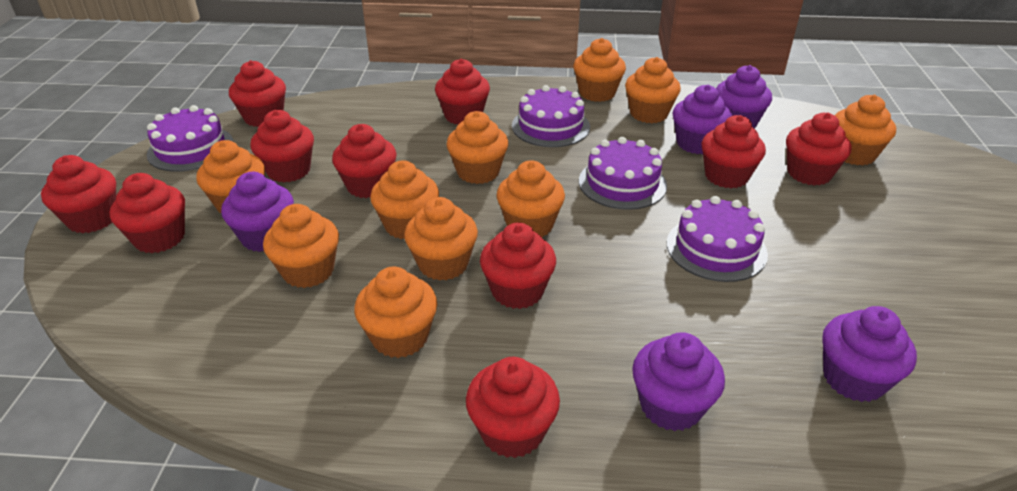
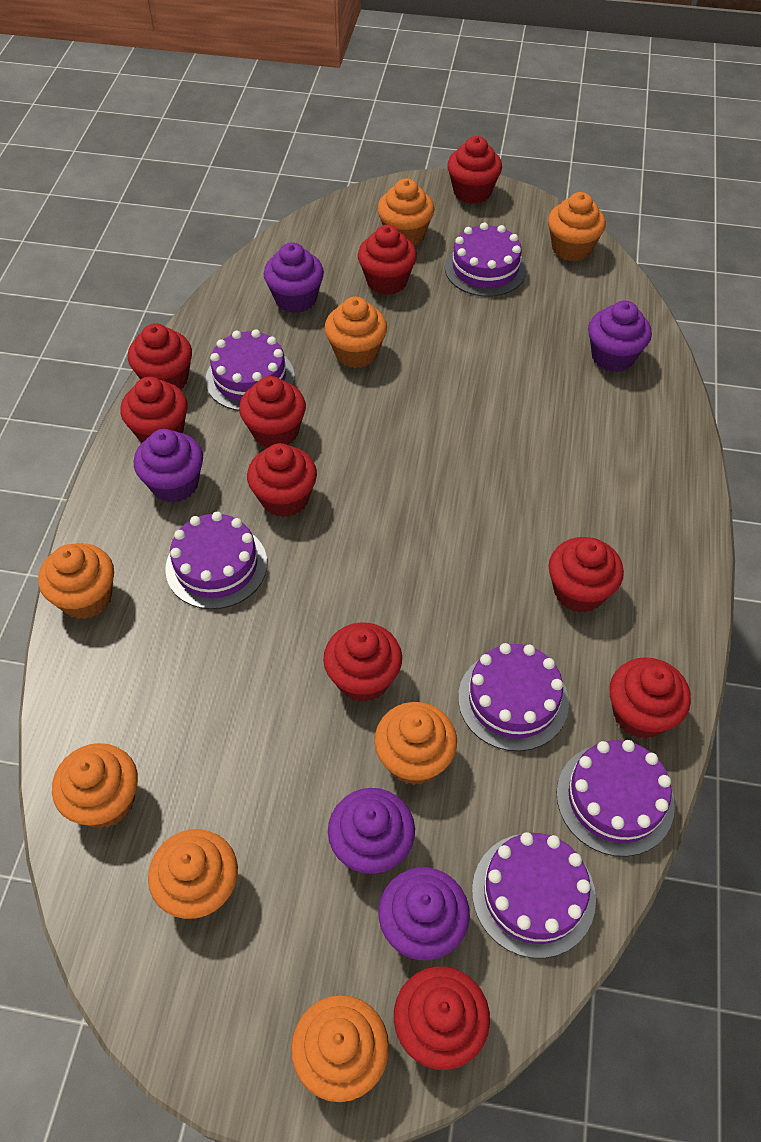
orange cupcake: 10 -> 8
purple cake: 4 -> 6

